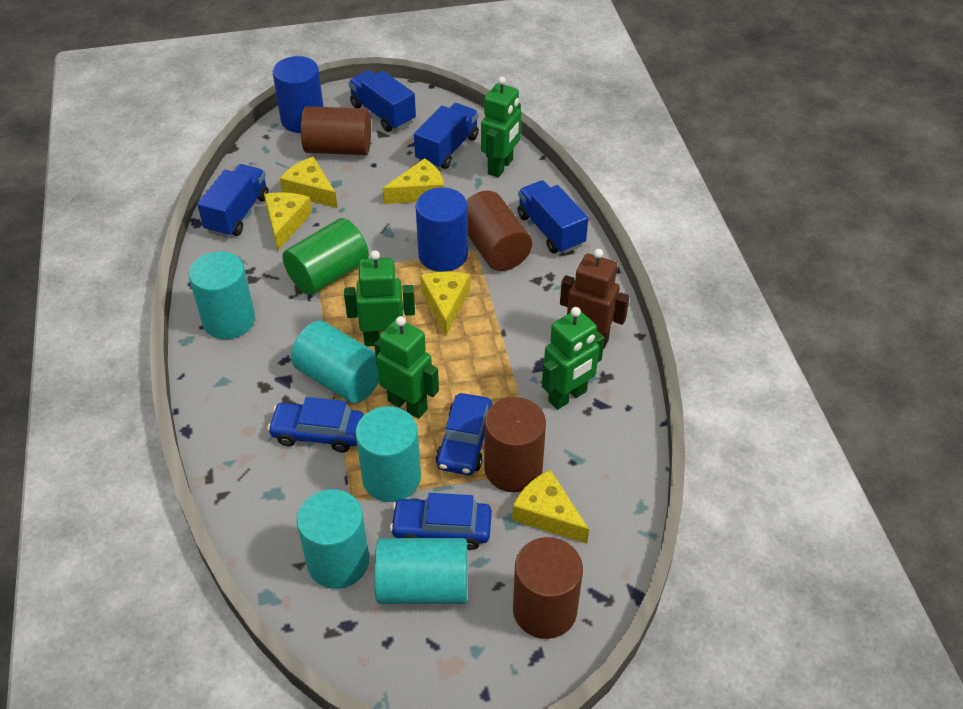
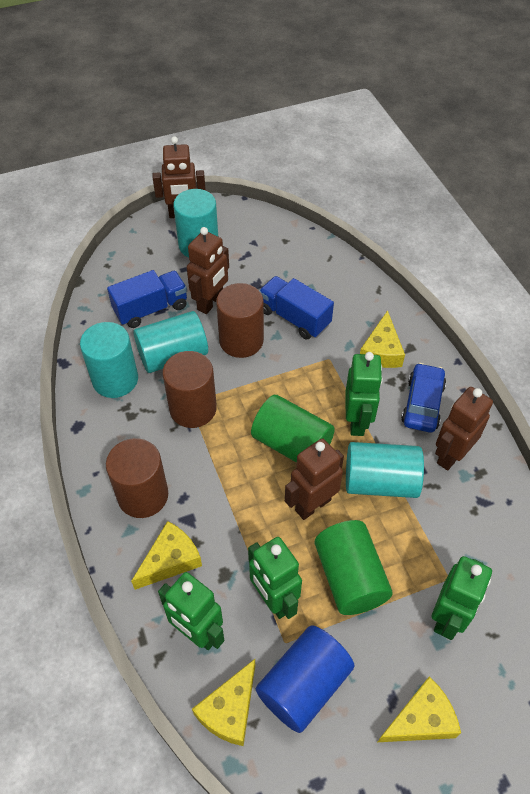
blue car: 3 -> 1
blue cylinder: 2 -> 1
blue truck: 4 -> 2
brown cylinder: 4 -> 3
brown robot: 1 -> 4
green cylinder: 1 -> 2
turquoise cylinder: 5 -> 4
yellow cheese: 5 -> 4

